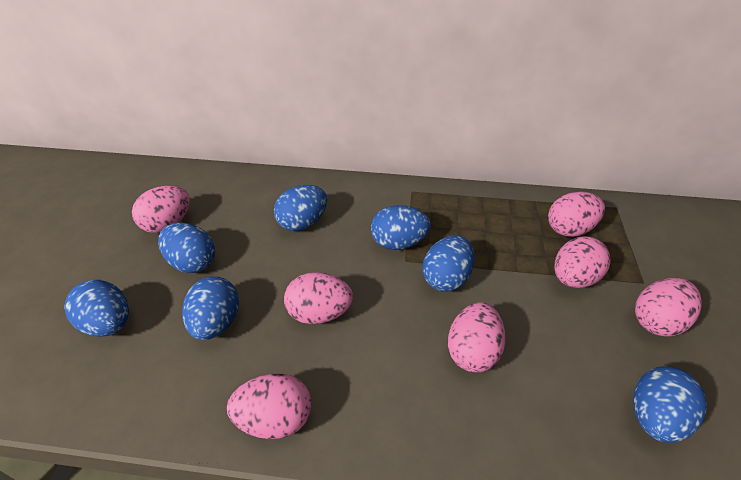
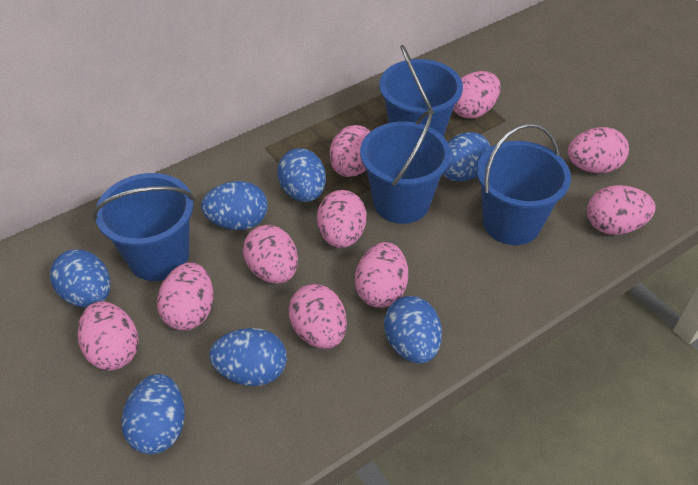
blue bucket: 0 -> 4
pink egg: 7 -> 10

